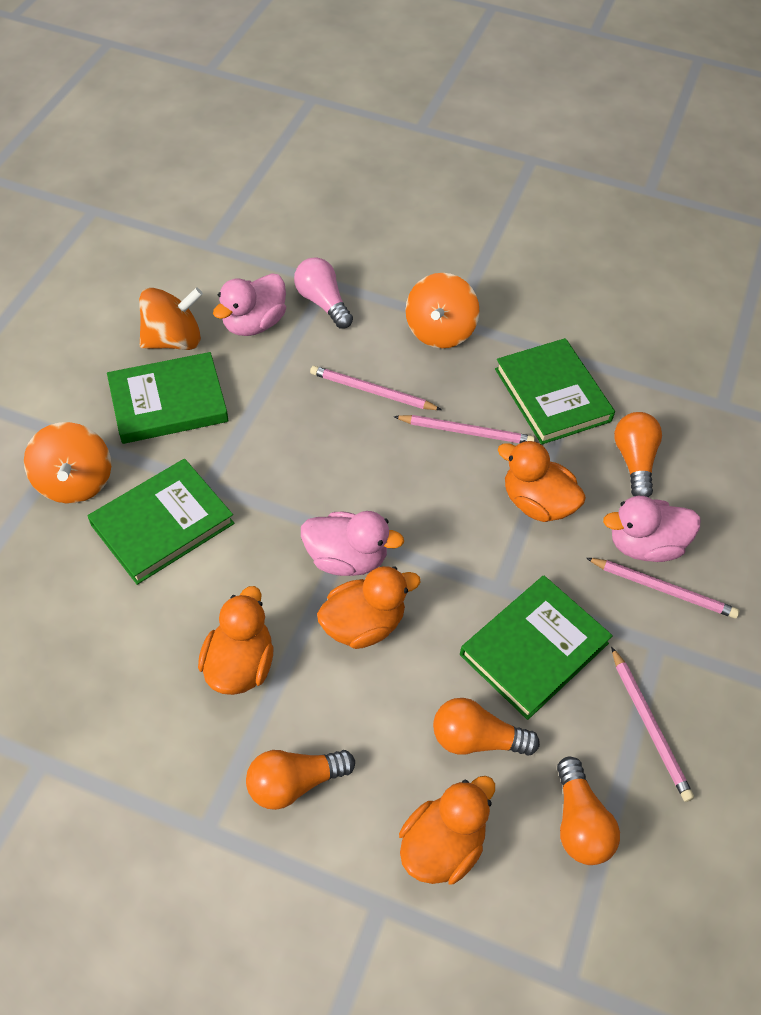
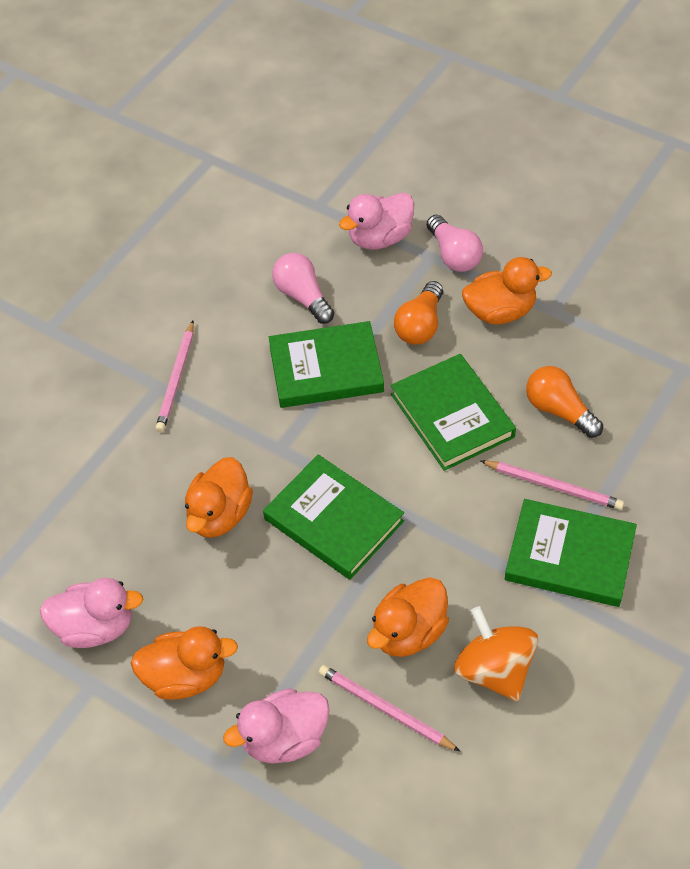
orange light bulb: 4 -> 2
orange spinning top: 3 -> 1
pink light bulb: 1 -> 2
pink pencil: 4 -> 3

